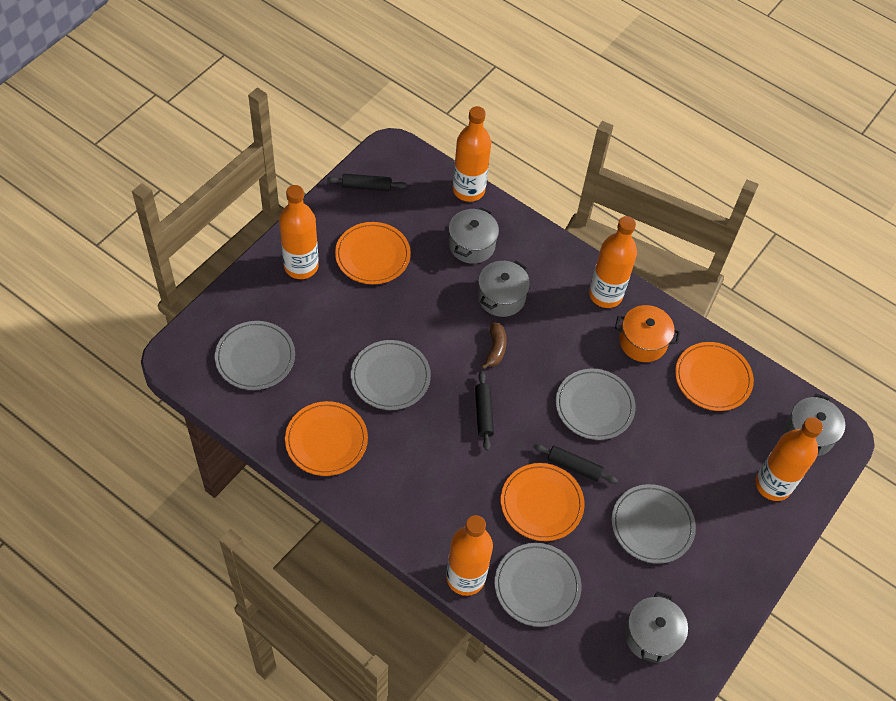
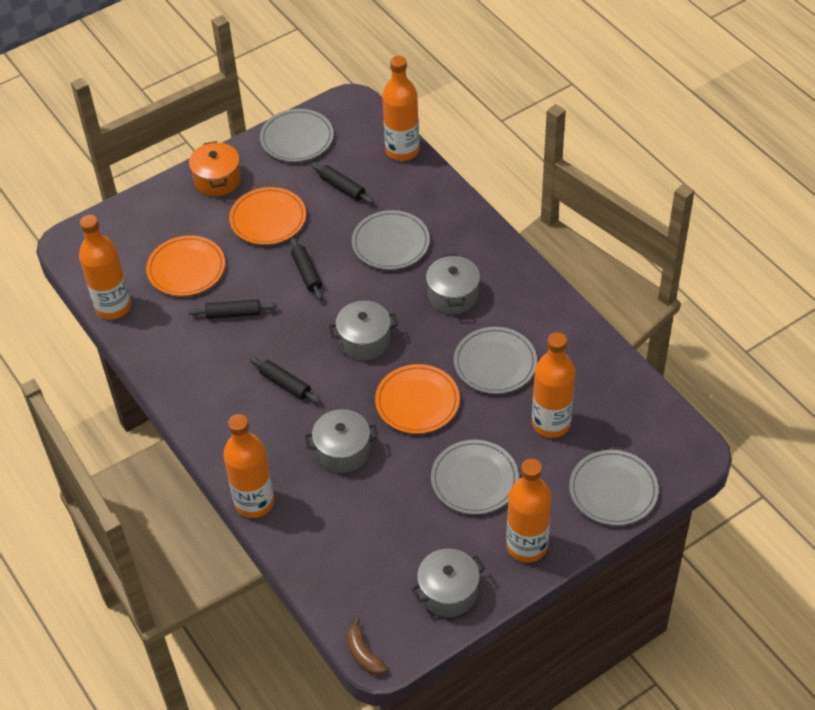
black rolling pin: 3 -> 4
orange plate: 4 -> 3

